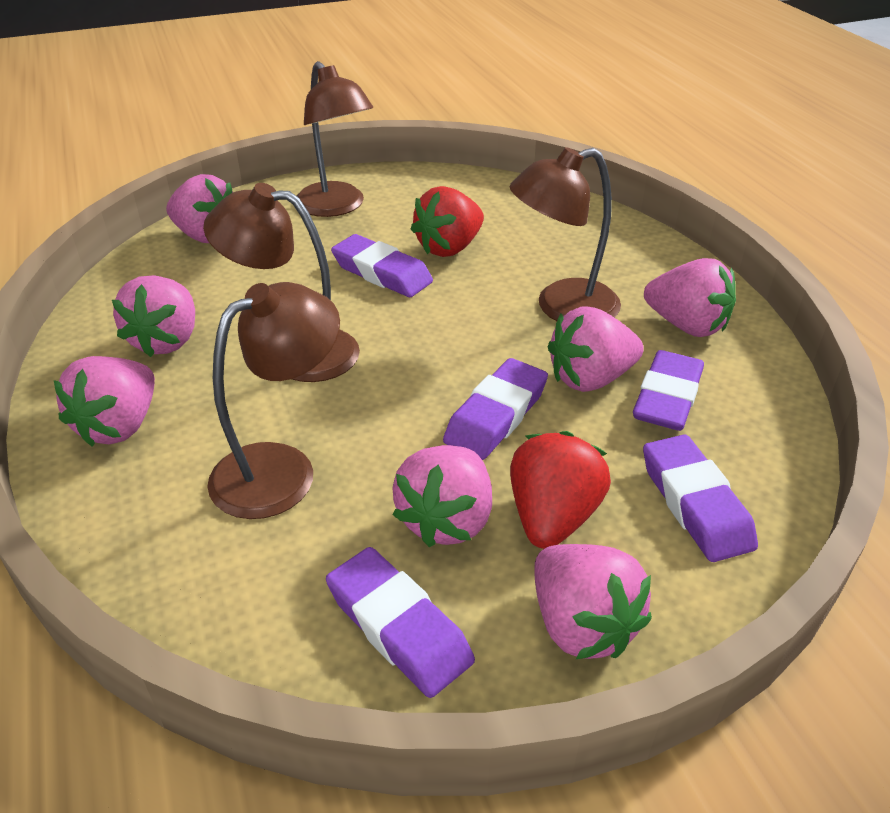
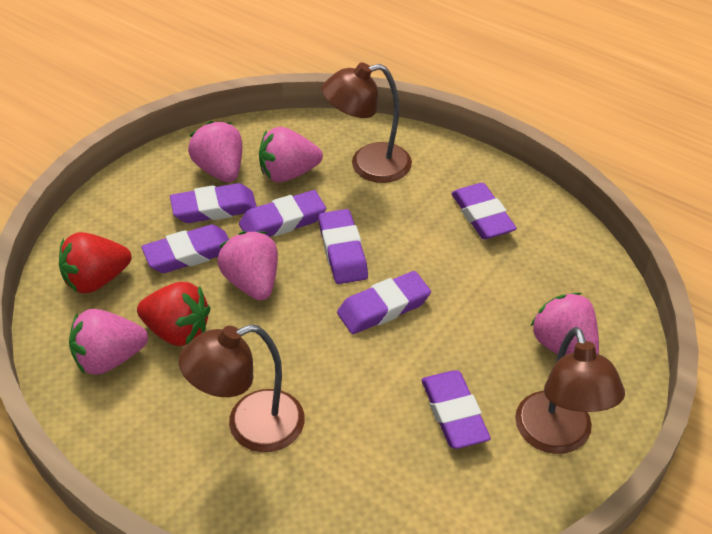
brown lamp: 4 -> 3
pink strawberry: 7 -> 5
purple eraser: 5 -> 7

